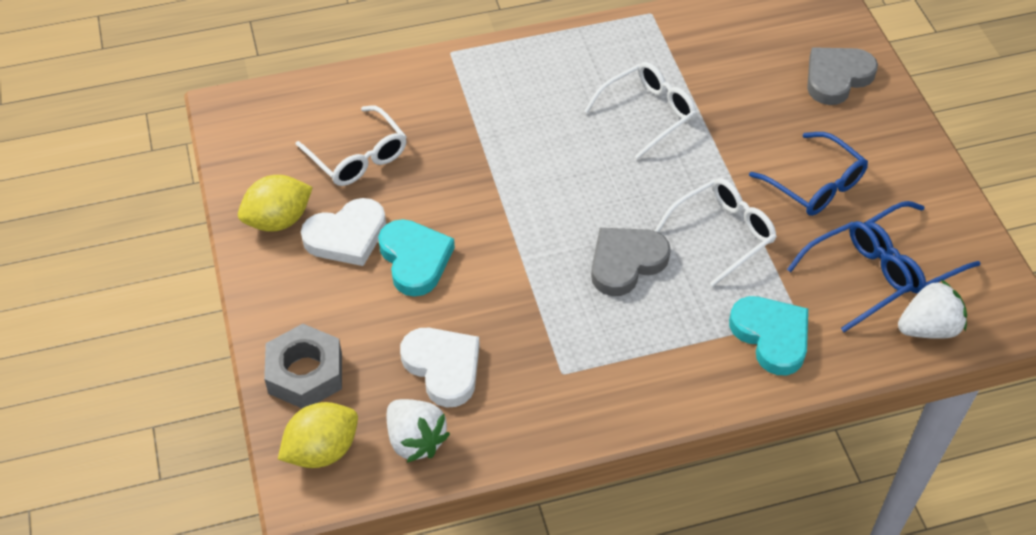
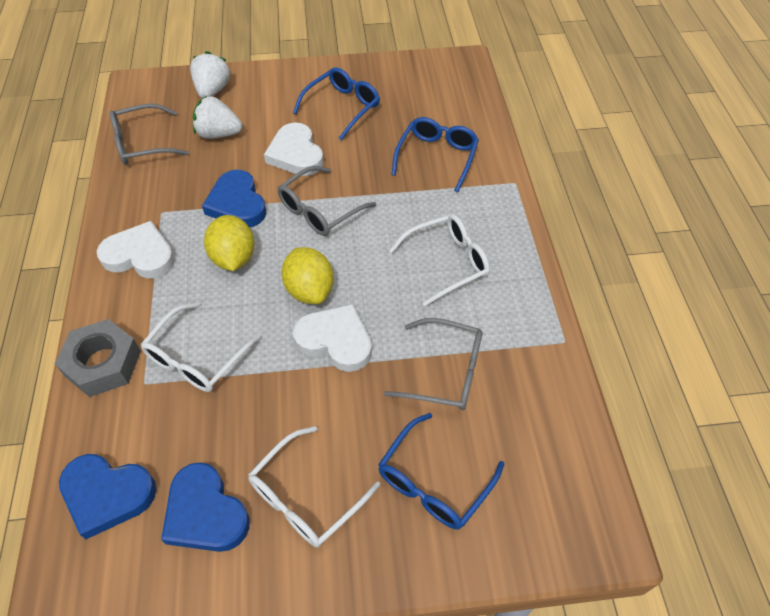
blue heart: 0 -> 3
grey glasses: 0 -> 3
grey heart: 2 -> 0
turquoise heart: 2 -> 0
white heart: 2 -> 3

